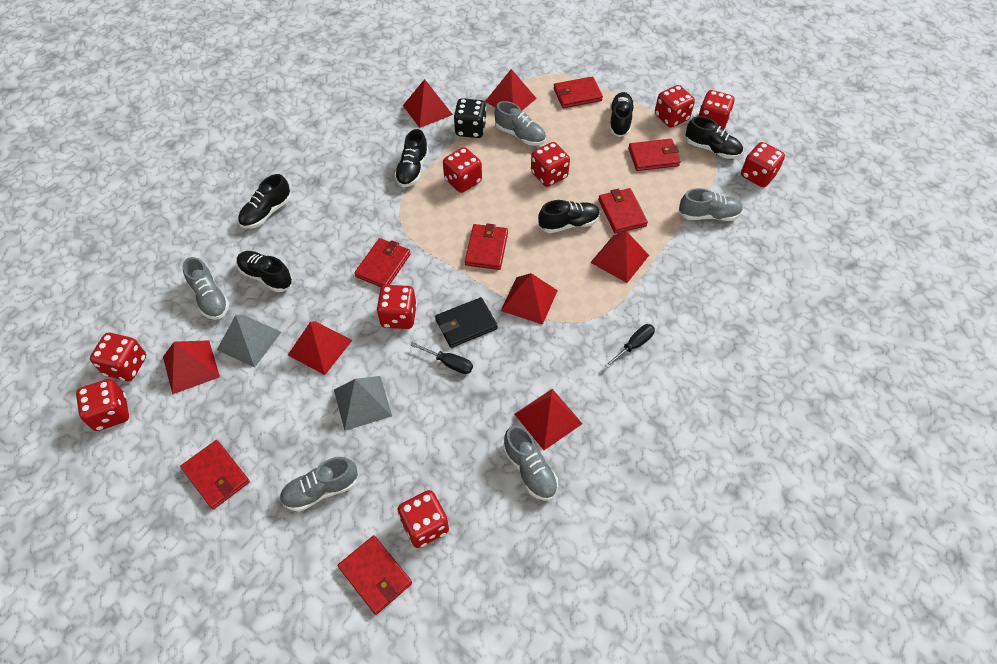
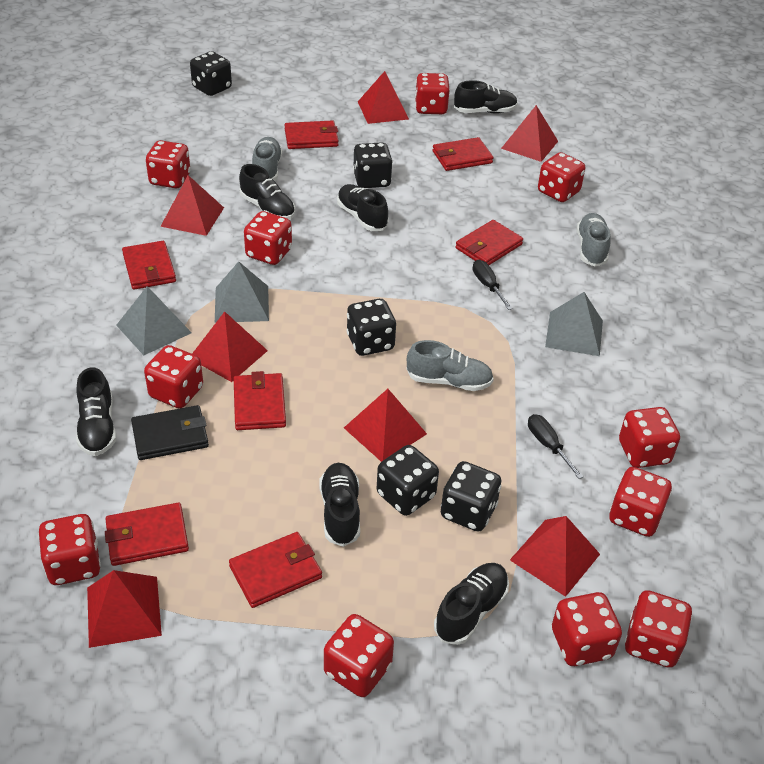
black dice: 1 -> 5
grey pyramid: 2 -> 3
grey shoe: 5 -> 3
red dice: 9 -> 11

